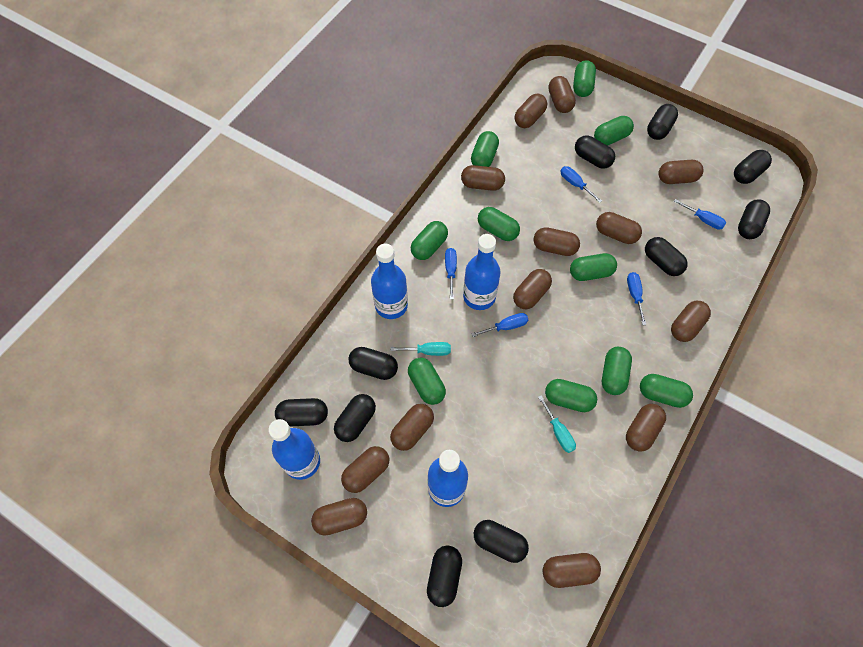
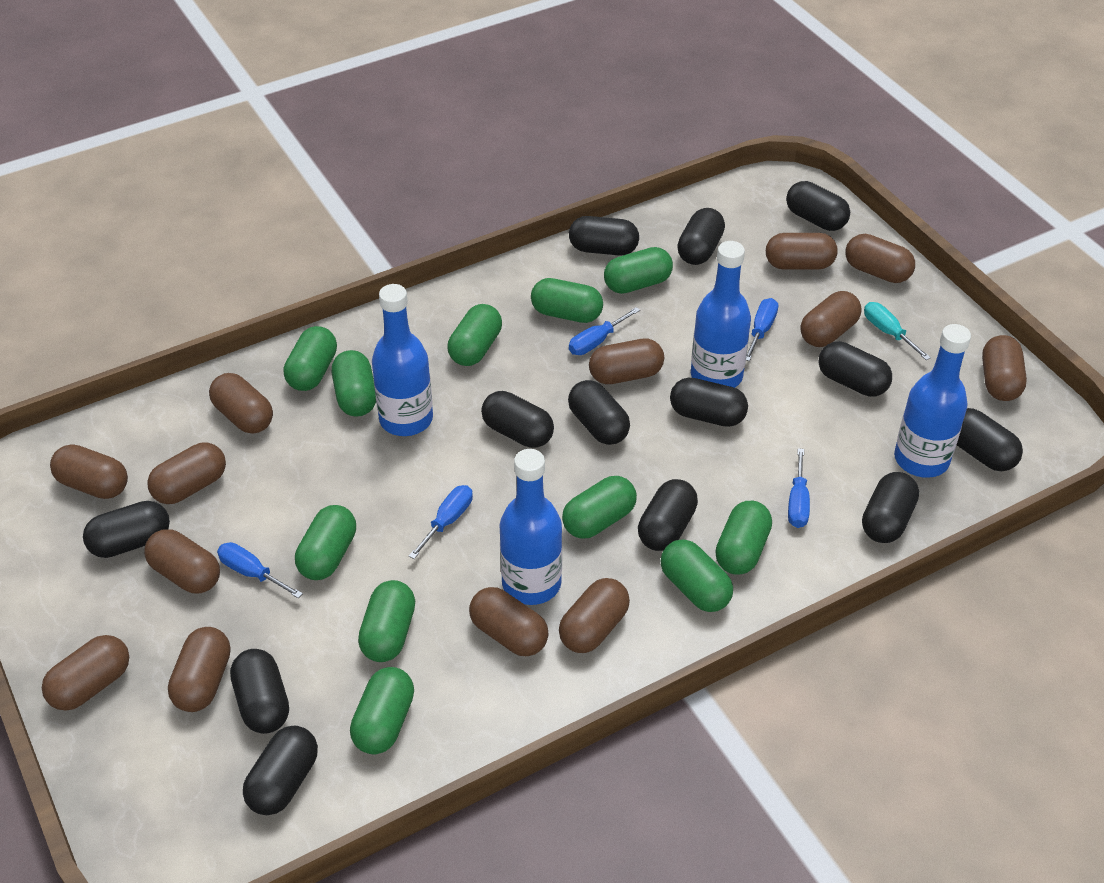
black capsule: 10 -> 13
green capsule: 10 -> 11
turquoise screwdriver: 2 -> 1

